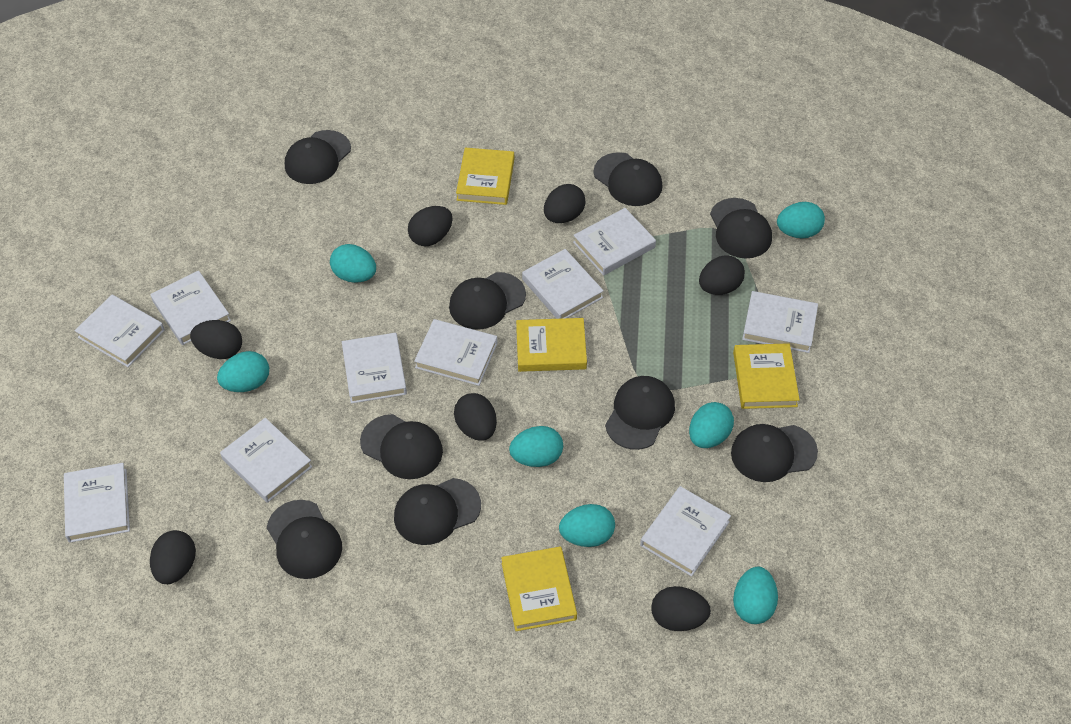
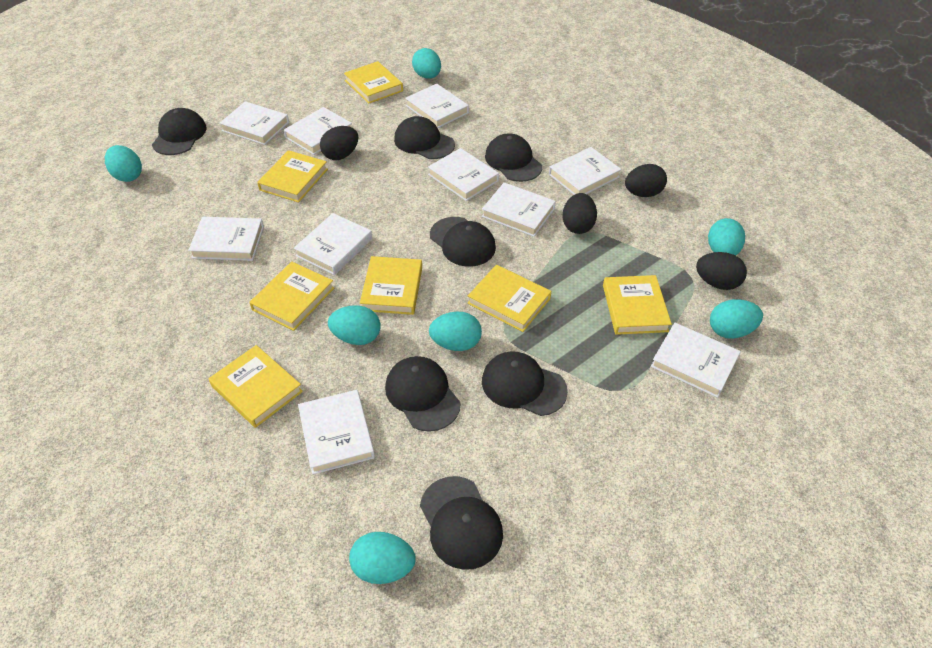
black cap: 9 -> 7
black egg: 7 -> 4
yellow book: 4 -> 7

